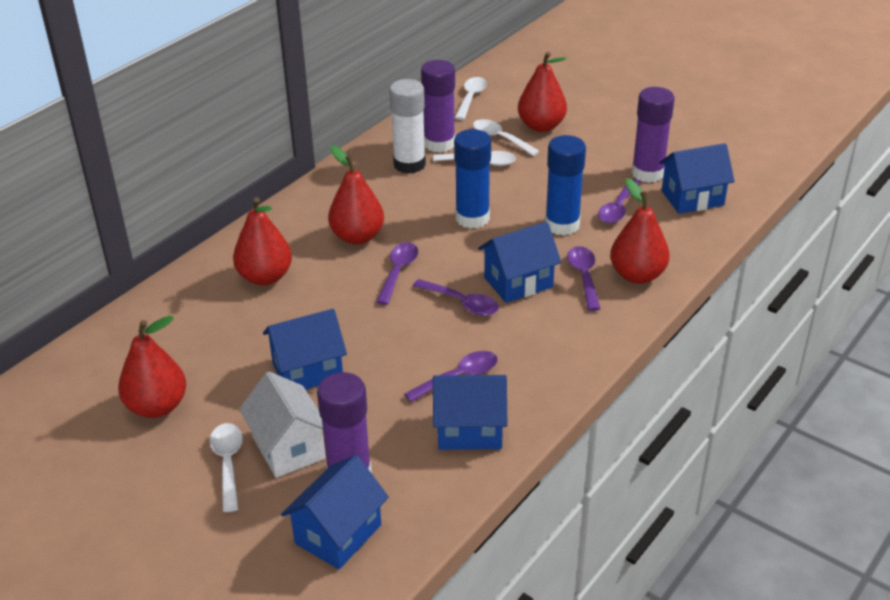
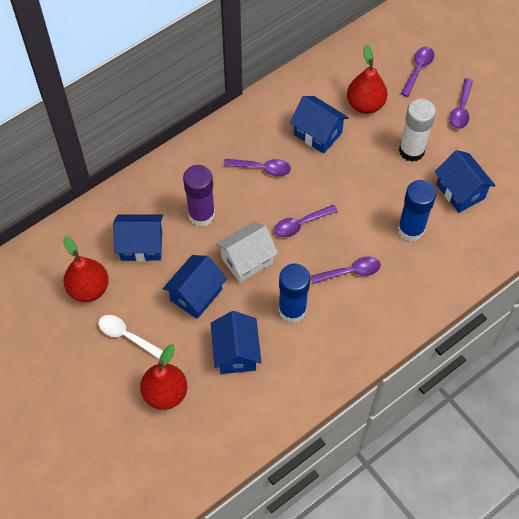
purple glue stick: 3 -> 1
red pear: 5 -> 3
white spoon: 4 -> 1

